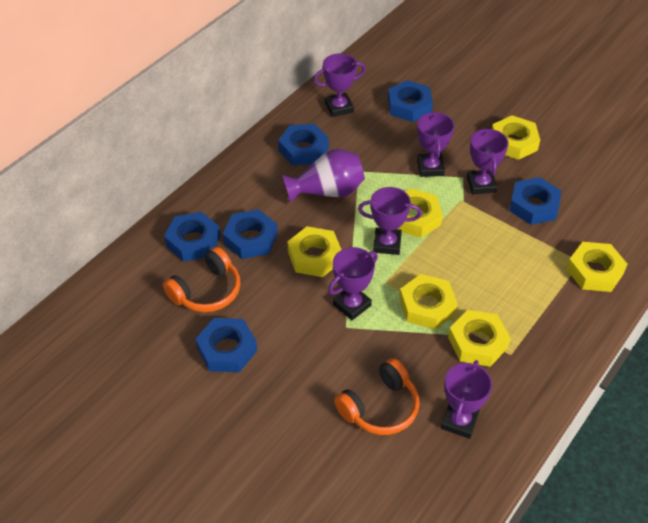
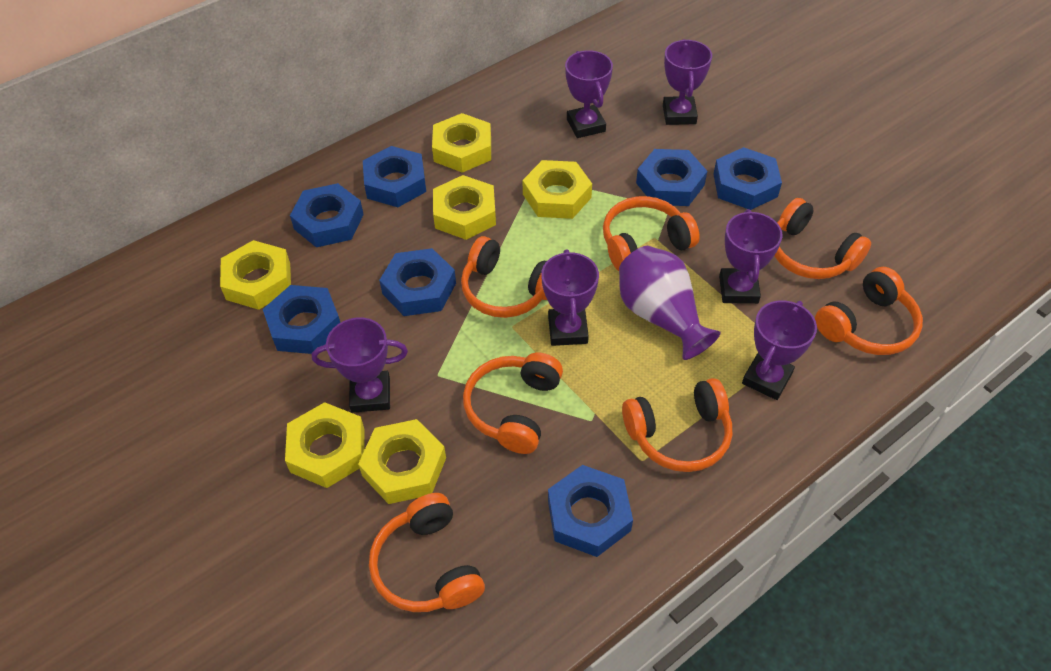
blue nut: 6 -> 7
orange headphones: 2 -> 7

